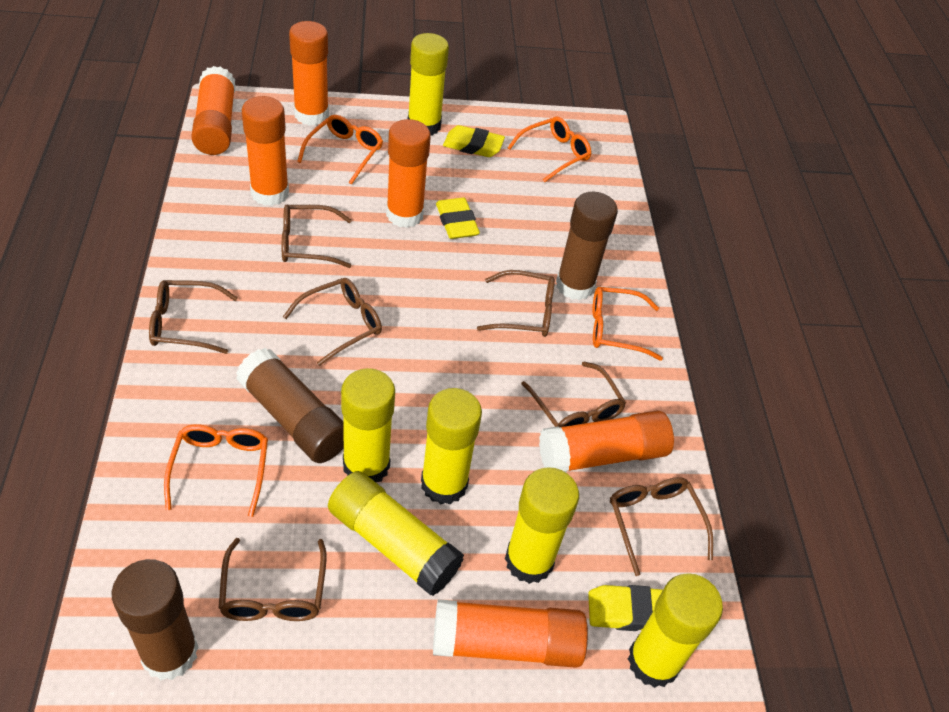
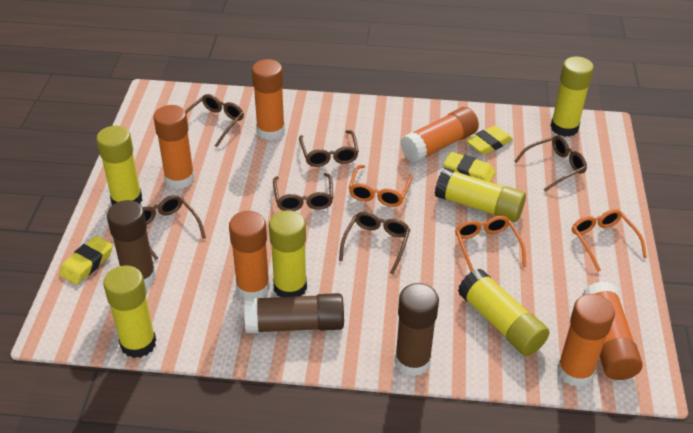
brown glasses: 7 -> 6
orange glasses: 4 -> 3

